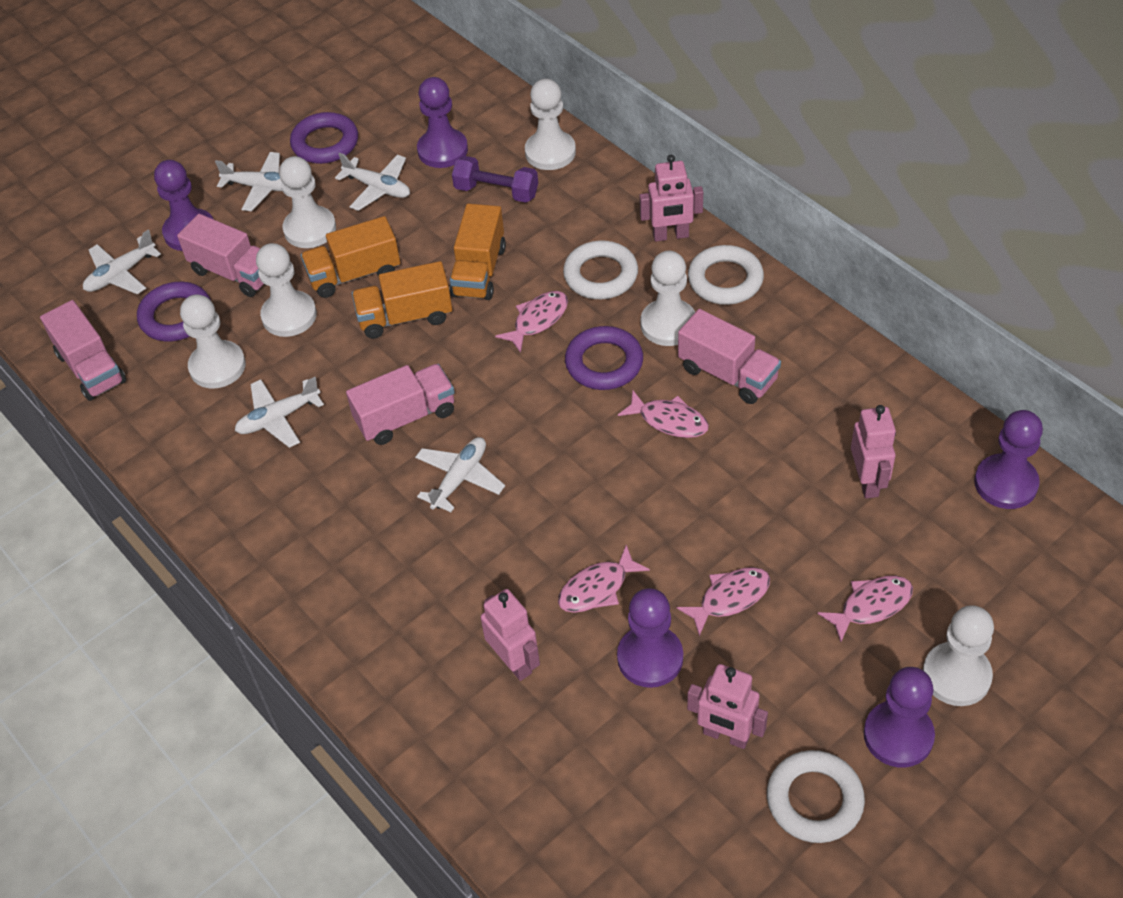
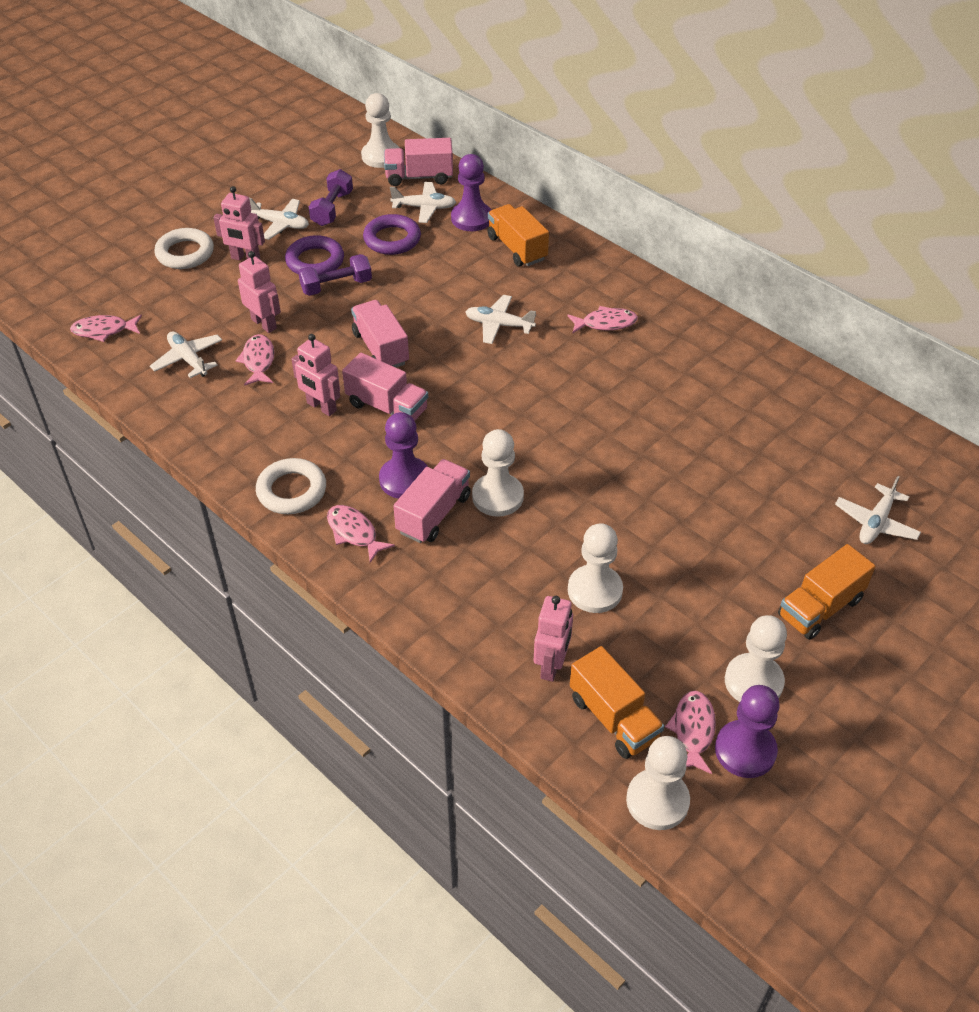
purple dumbbell: 1 -> 2
purple pawn: 5 -> 3
purple ring: 3 -> 2
white pawn: 6 -> 5
white ring: 3 -> 2

